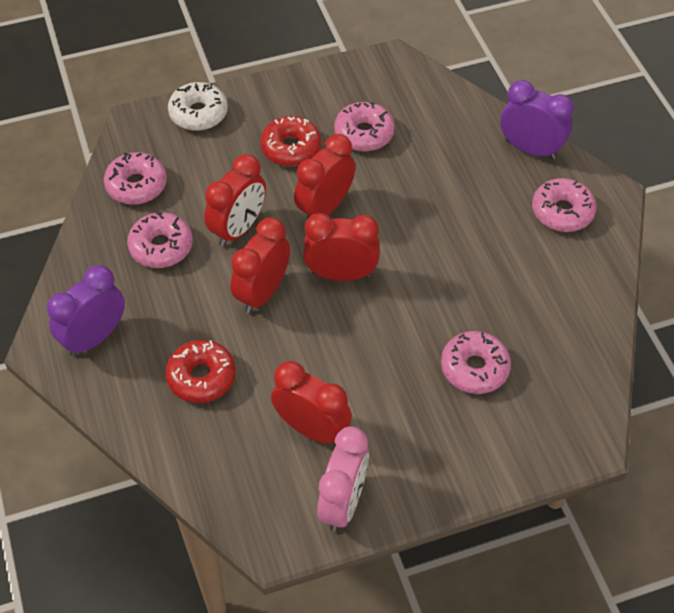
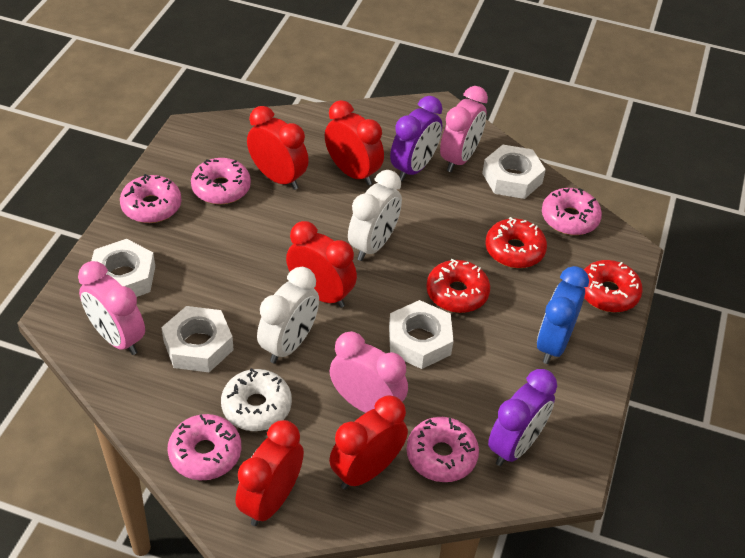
blue clock: 0 -> 1
pink clock: 1 -> 3
red donut: 2 -> 3
white clock: 0 -> 2
white nut: 0 -> 4

